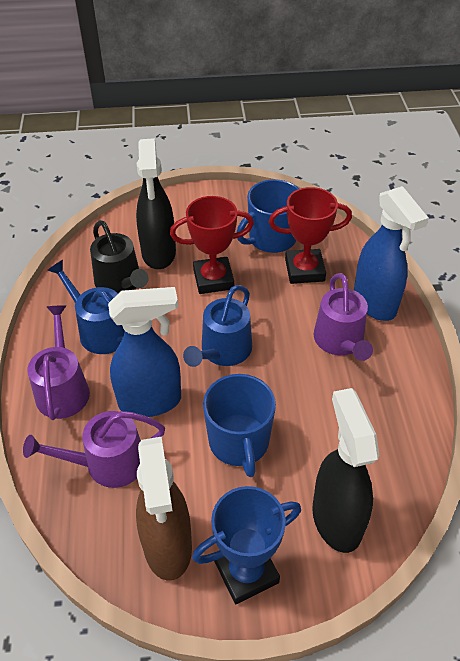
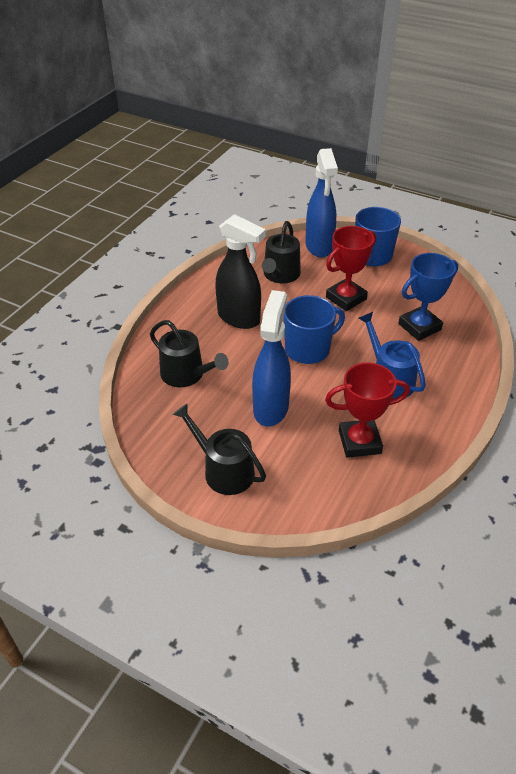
black spray bottle: 2 -> 1
black watering can: 1 -> 3
blue watering can: 2 -> 1
brown spray bottle: 1 -> 0
purple watering can: 3 -> 0

